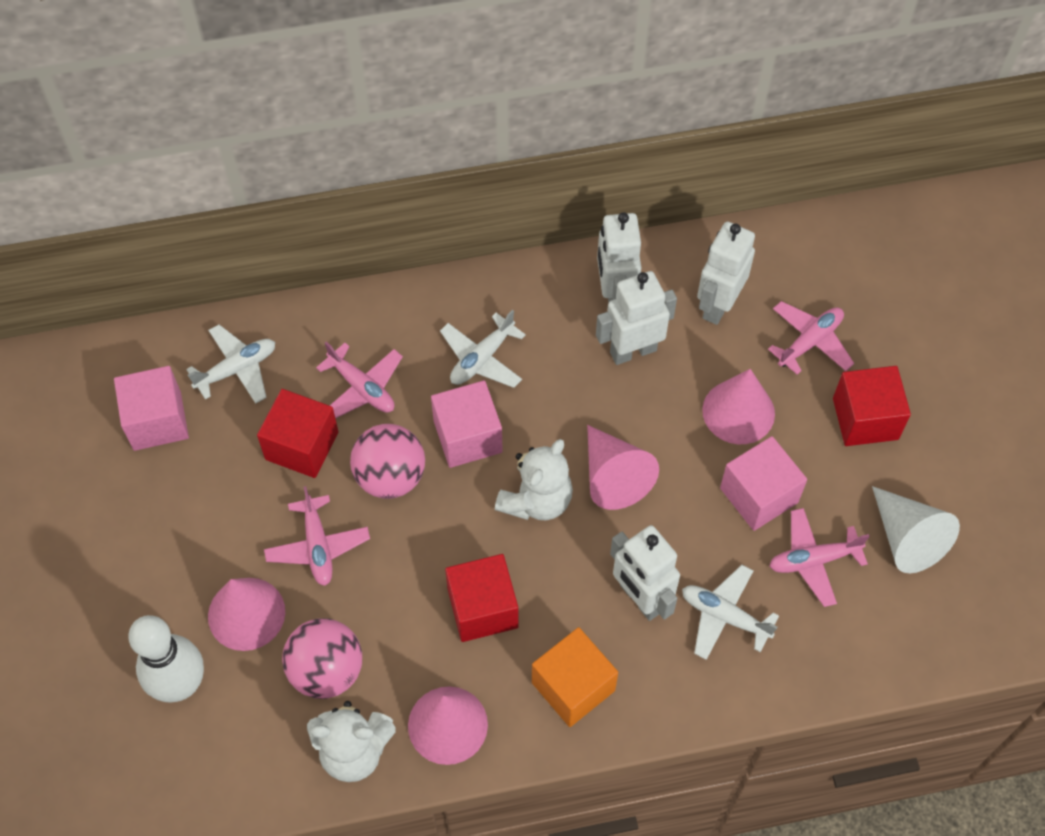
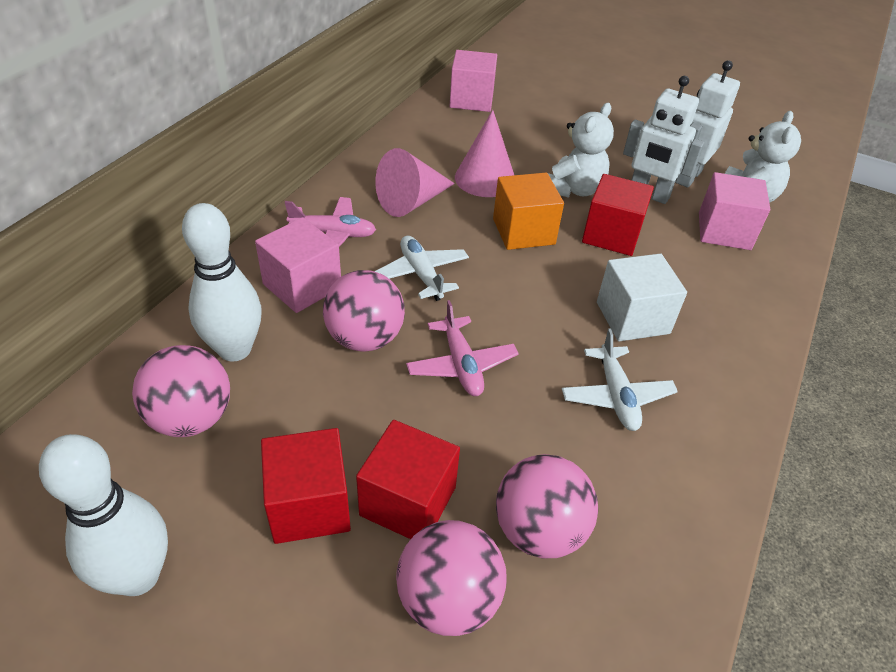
pink ball: 2 -> 4
pink cone: 4 -> 2
pink plane: 4 -> 2
white bowling pin: 1 -> 2
white cone: 1 -> 0
white cube: 0 -> 1
white plane: 3 -> 2
white robot: 4 -> 2

